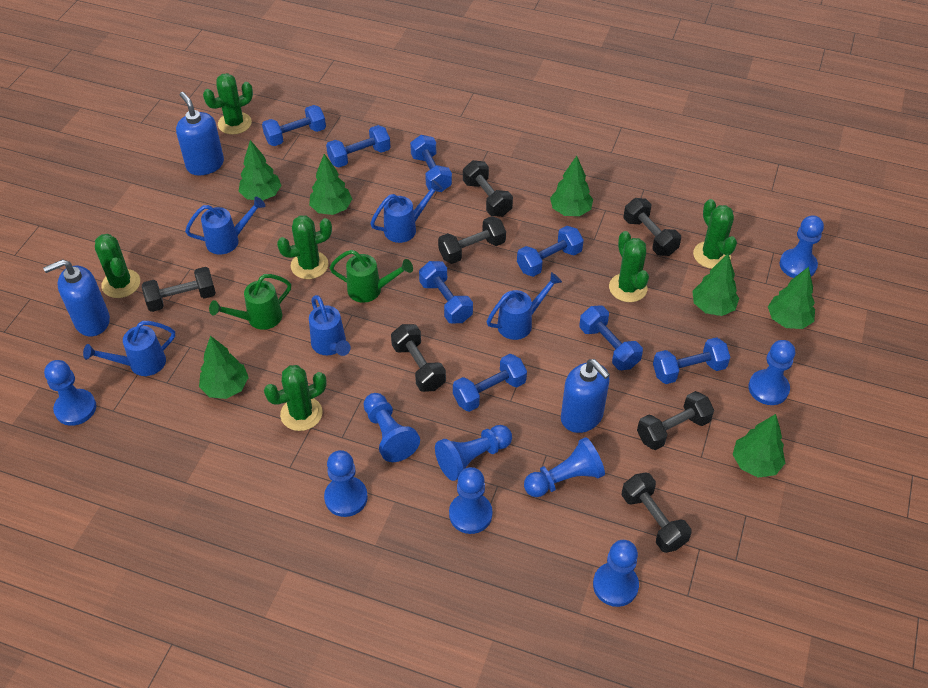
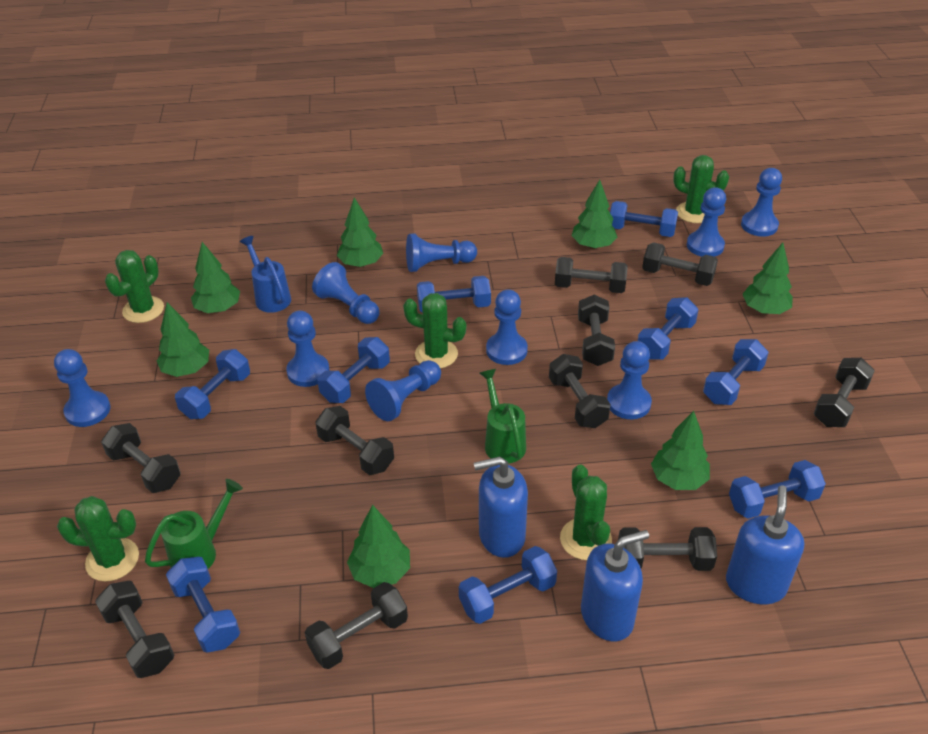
black dumbbell: 7 -> 10
blue dumbbell: 8 -> 9
blue watering can: 5 -> 1
green cactus: 6 -> 5

